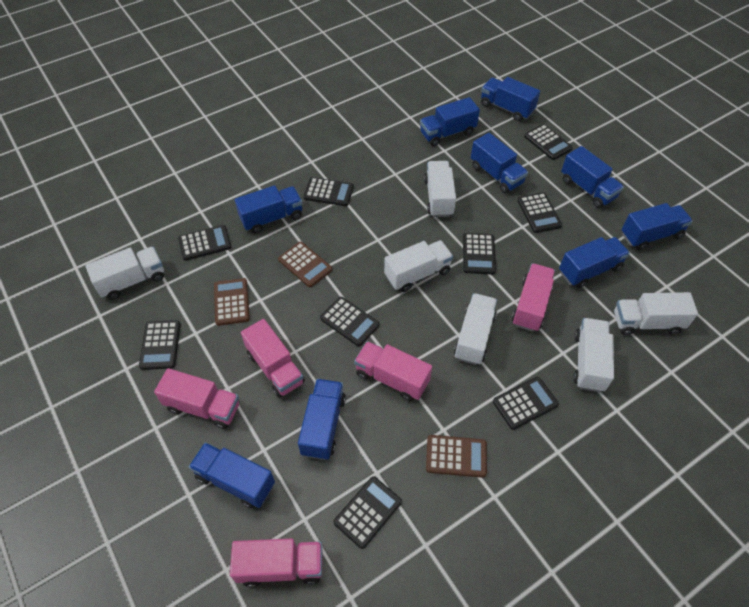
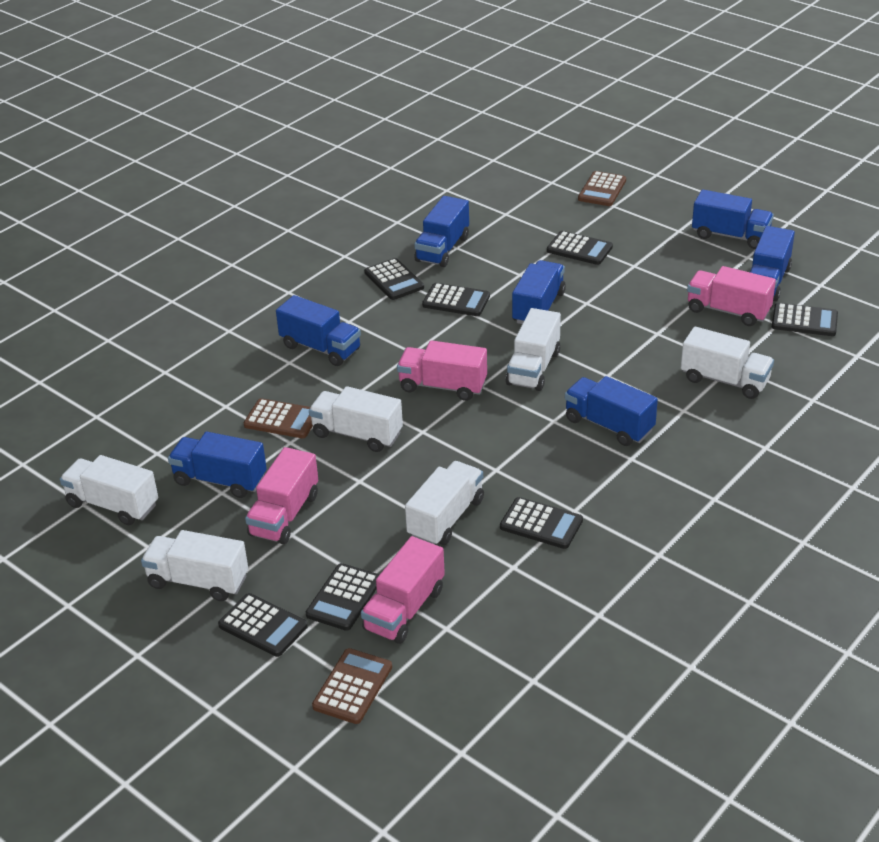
black calculator: 9 -> 7
blue truck: 9 -> 7
pink truck: 5 -> 4

